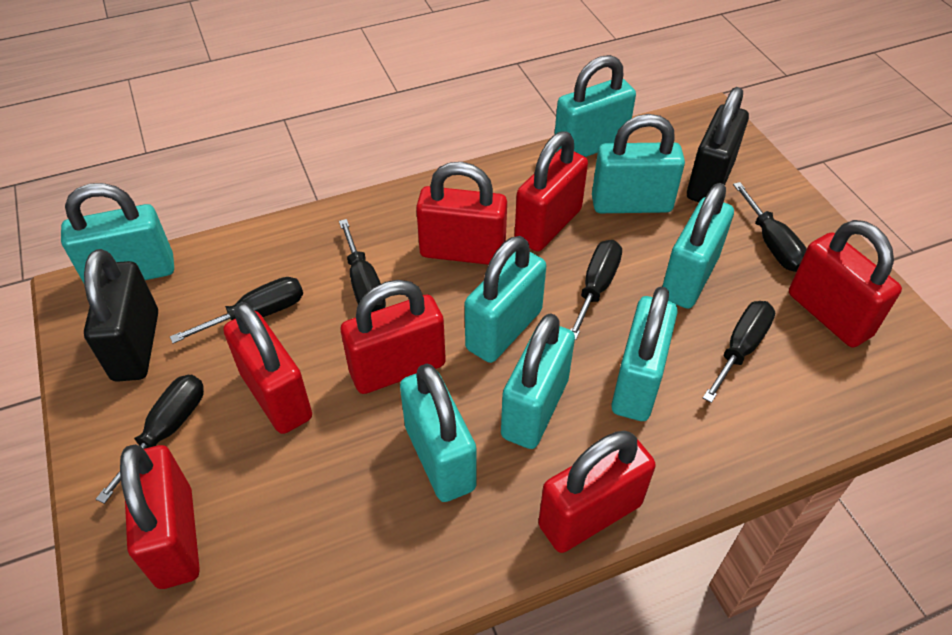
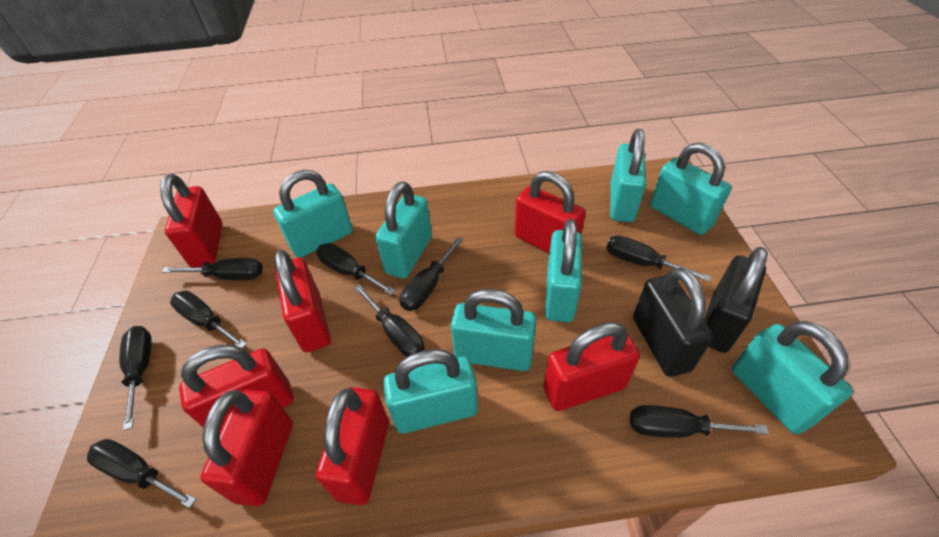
black screwdriver: 6 -> 9

